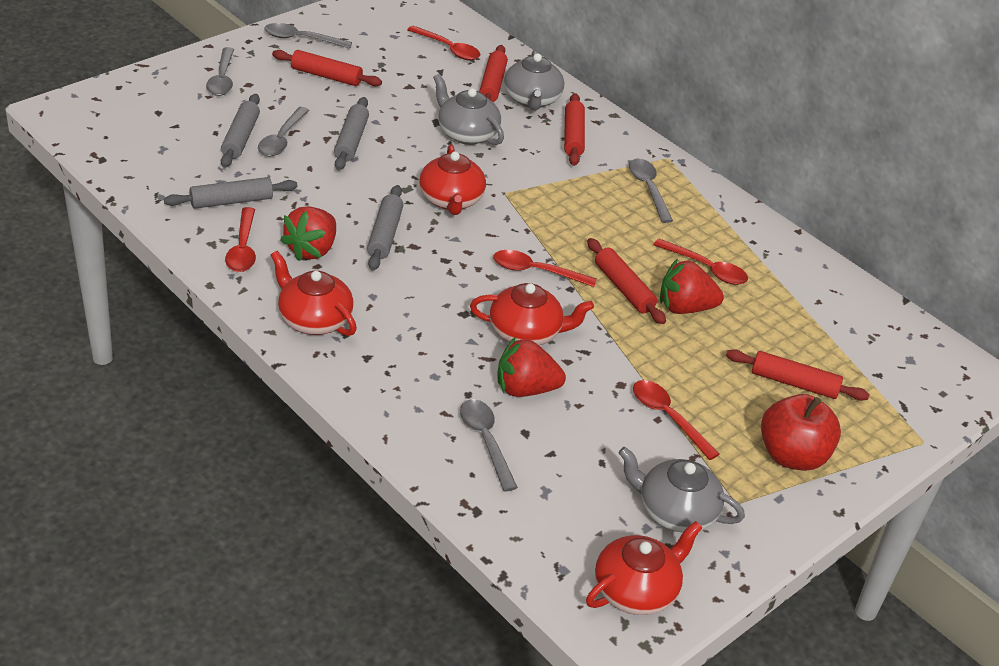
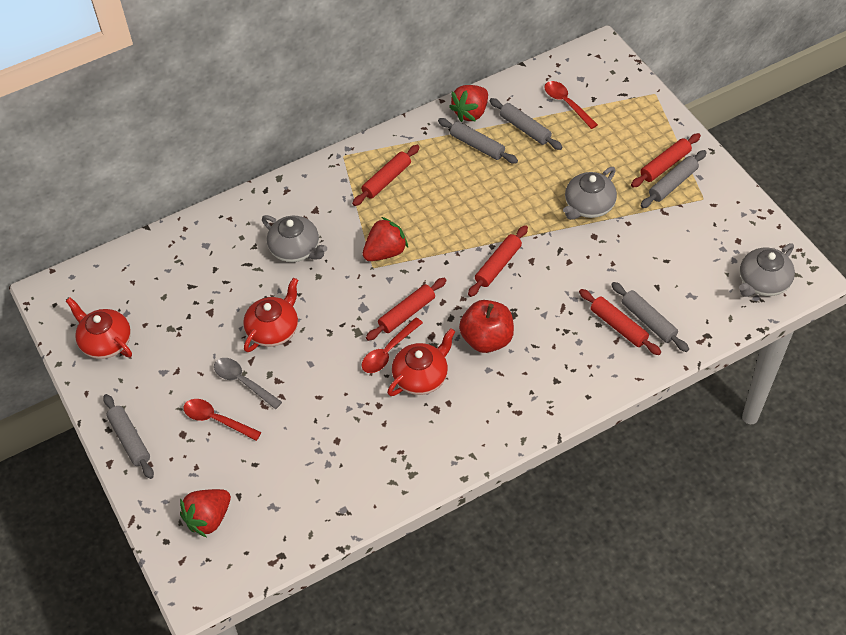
grey rolling pin: 4 -> 5
grey spoon: 5 -> 1
red spoon: 5 -> 3
red teapot: 4 -> 3

